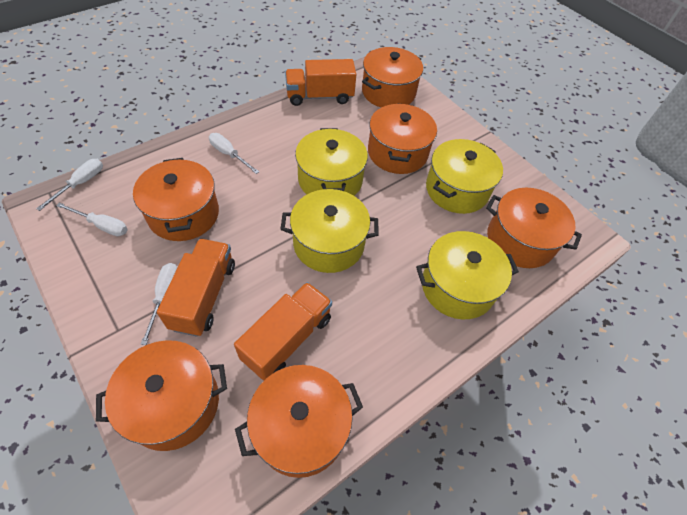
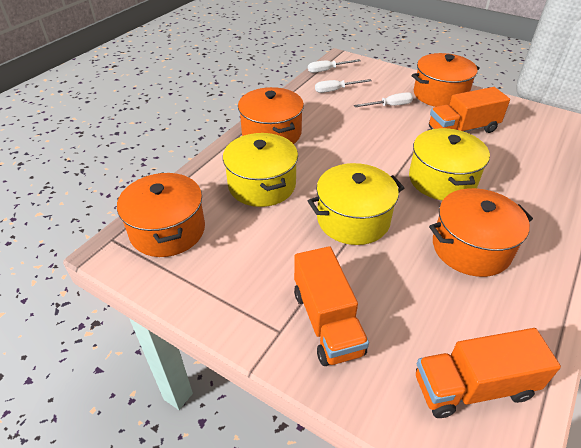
orange pot: 6 -> 4
white screwdriver: 4 -> 3
yellow pot: 4 -> 3

